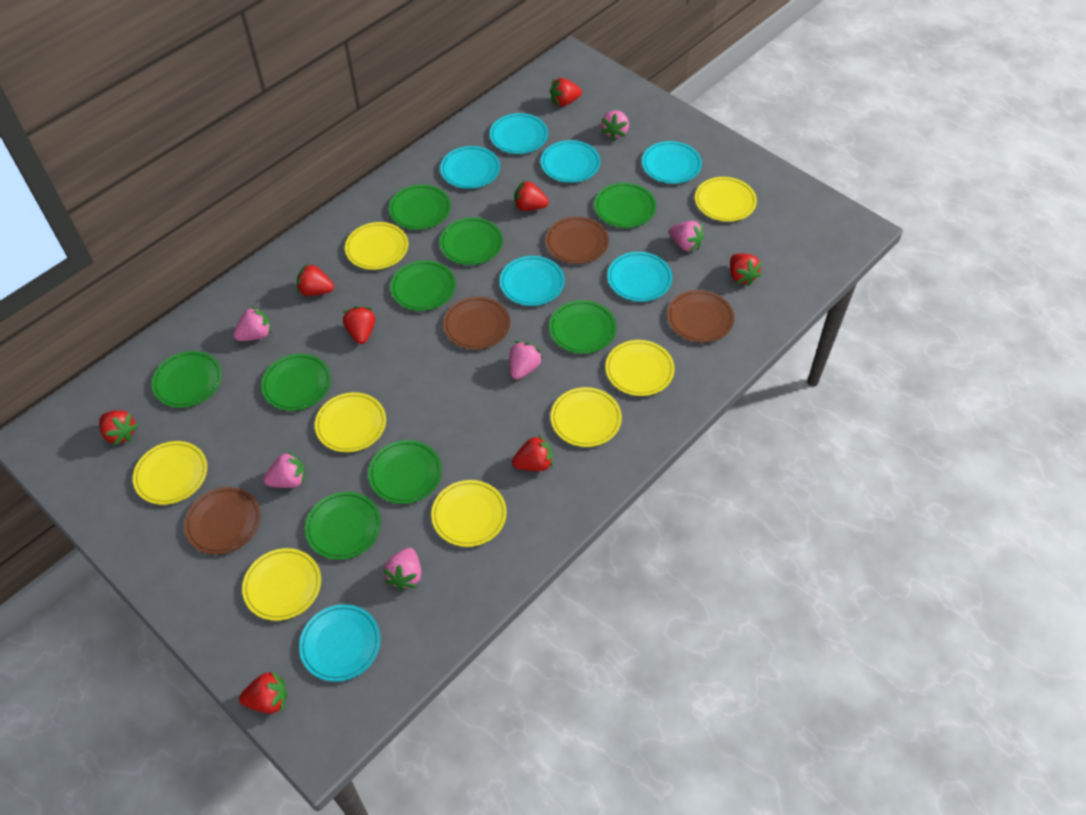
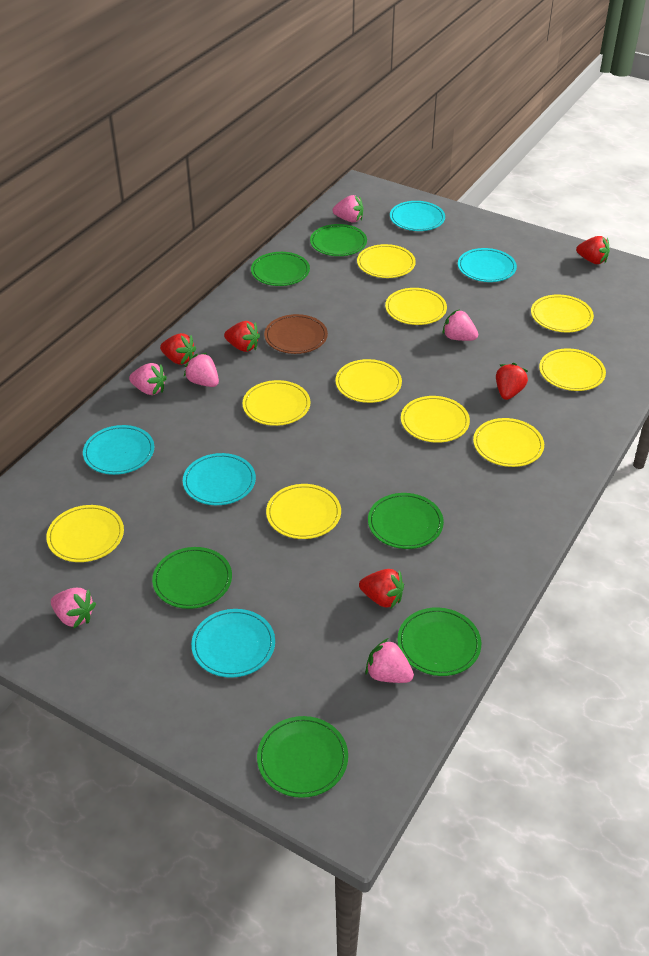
brown plate: 4 -> 1
green plate: 9 -> 6
red strawberry: 8 -> 5
turquoise plate: 7 -> 5
yellow plate: 8 -> 10

